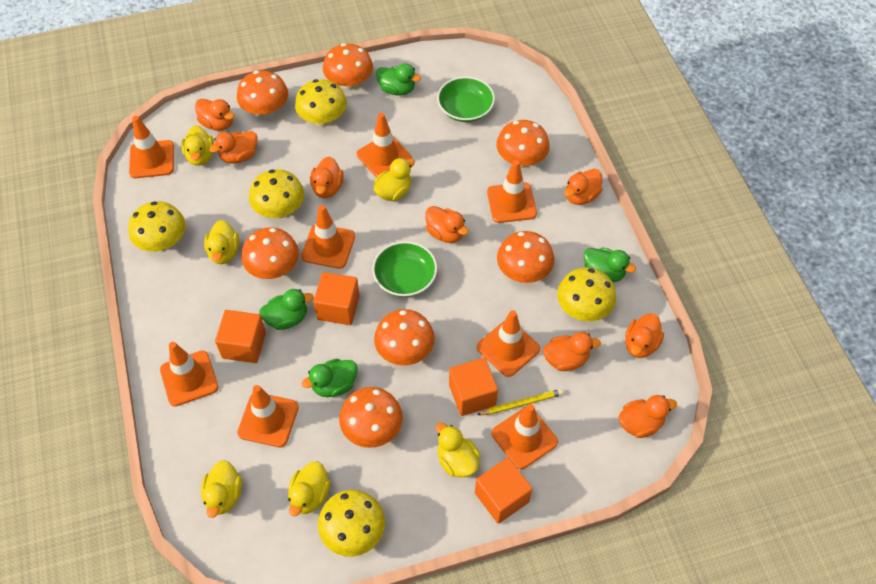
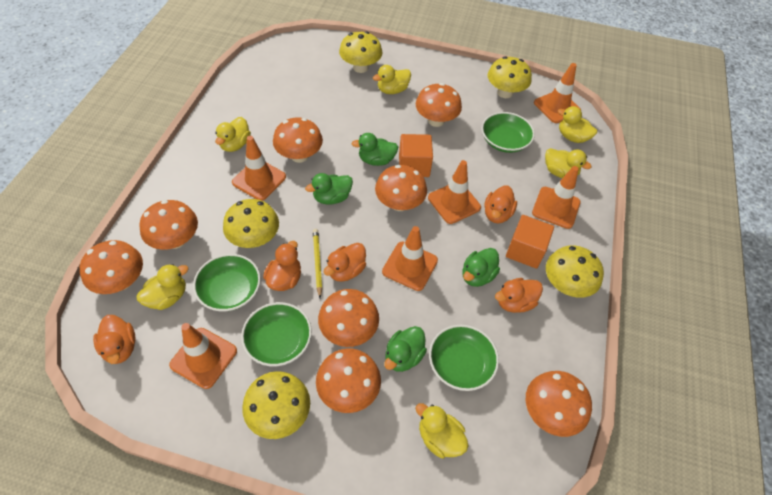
green bowl: 2 -> 4
orange cube: 4 -> 2
orange duck: 8 -> 5
orange mushroom: 7 -> 8
orange traffic cone: 8 -> 6

